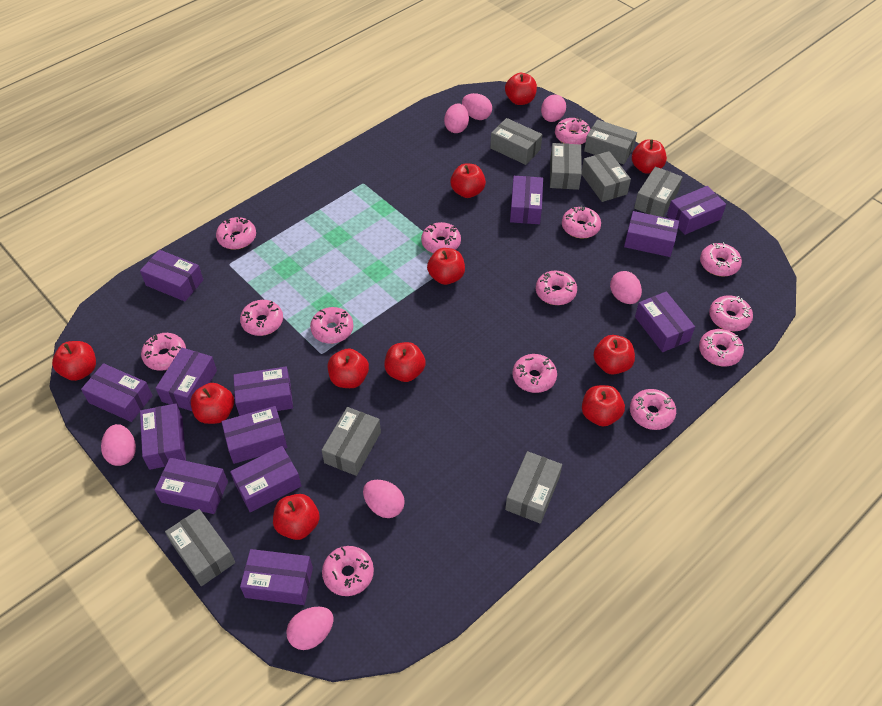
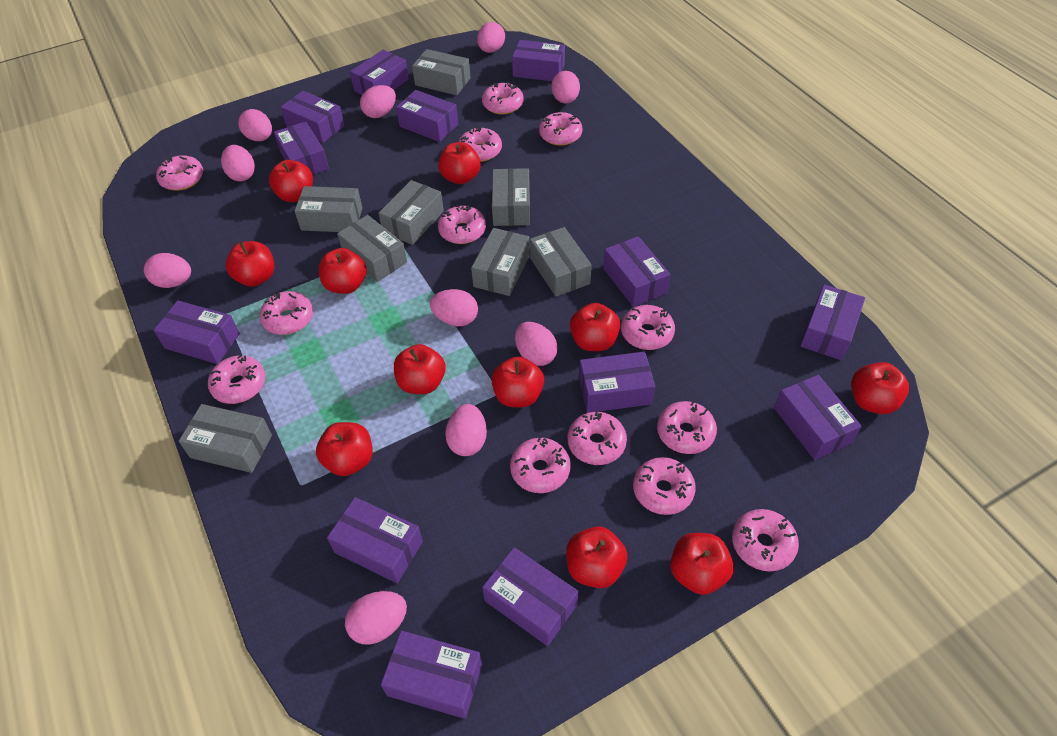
pink donut: 14 -> 13
pink egg: 7 -> 10

